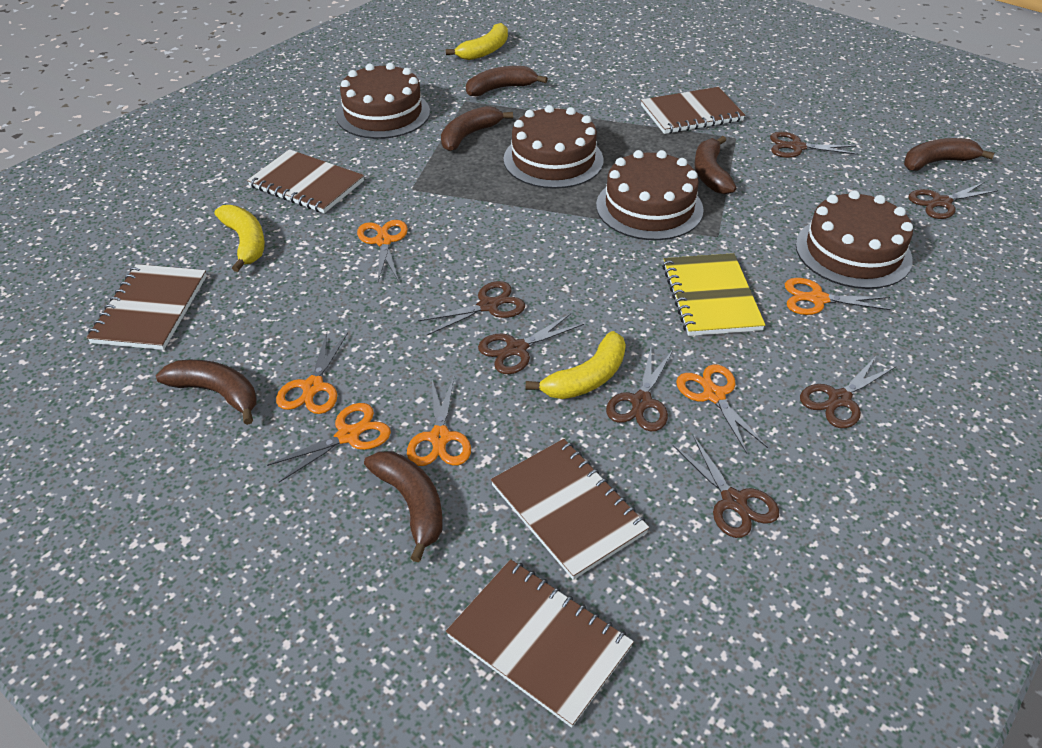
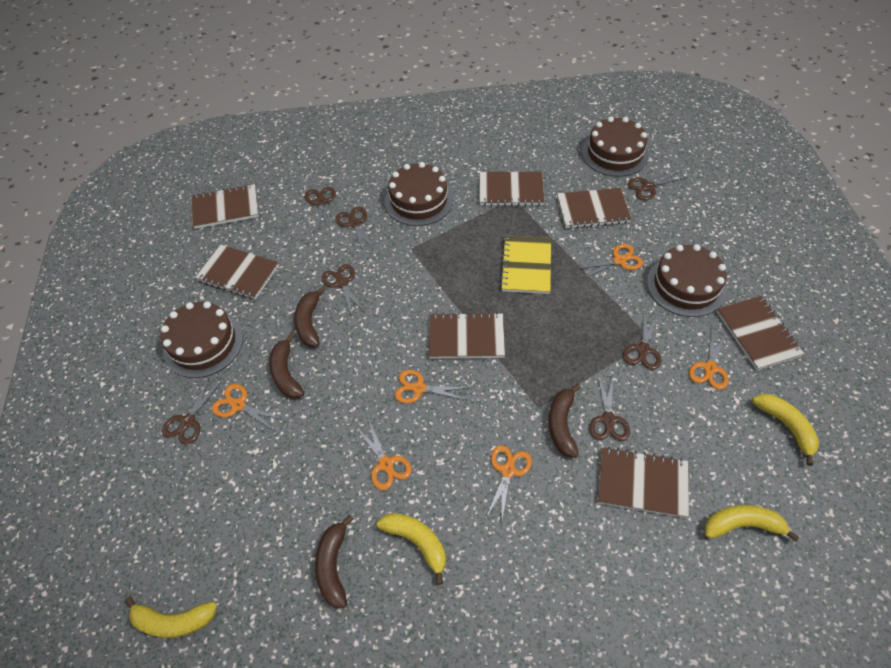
brown banana: 6 -> 4
brown notebook: 5 -> 7
yellow banana: 3 -> 4

